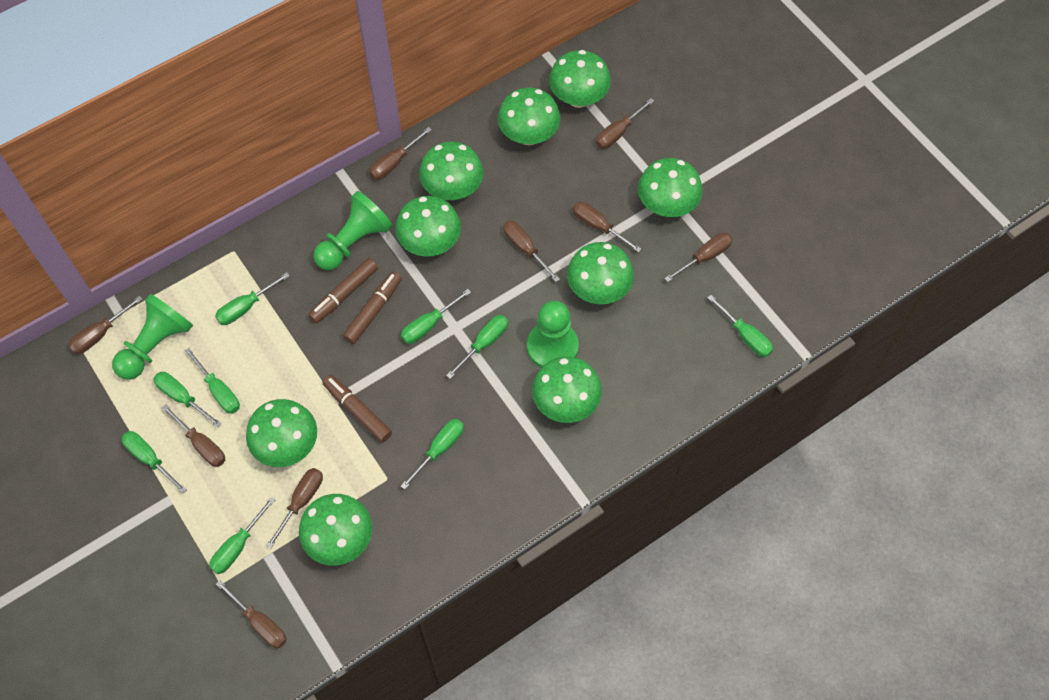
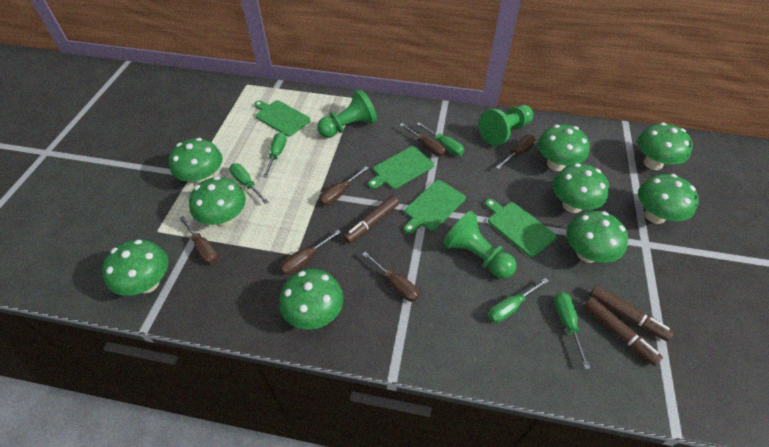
brown screwdriver: 9 -> 6
green cutting board: 0 -> 4
green screwdriver: 9 -> 5

